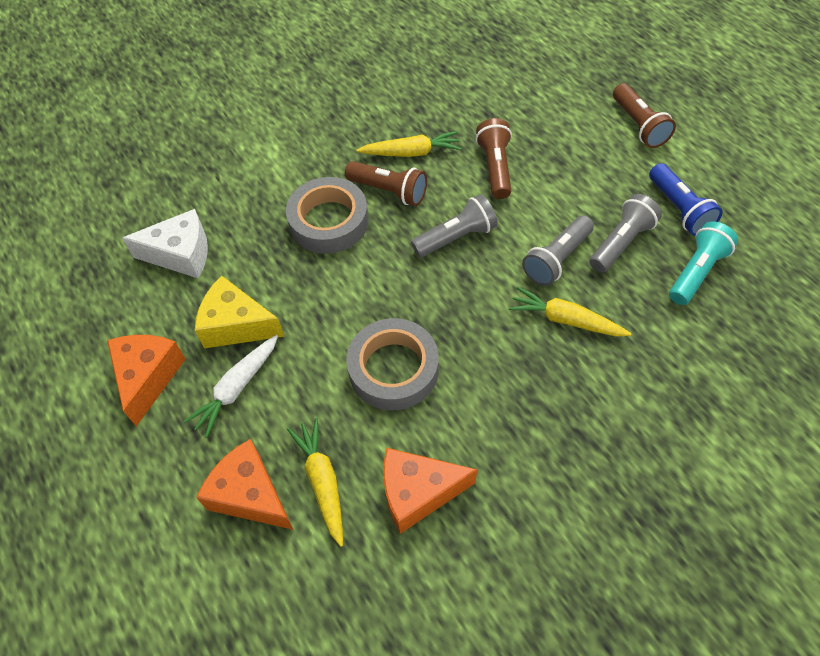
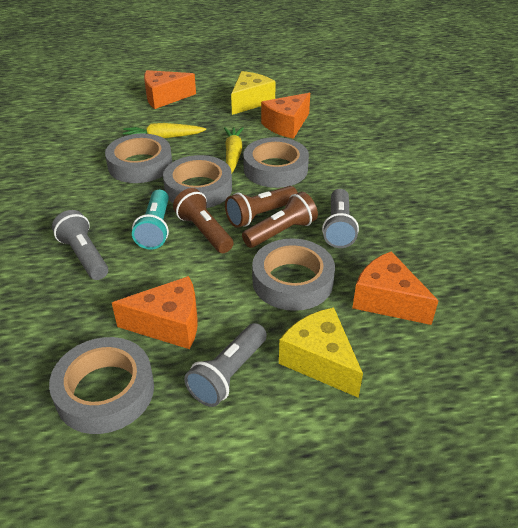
blue flashlight: 1 -> 0
grey tape: 2 -> 5
orange cheese: 3 -> 4
white carrot: 1 -> 0
white cheese: 1 -> 0
yellow carrot: 3 -> 2
yellow cheese: 1 -> 2

